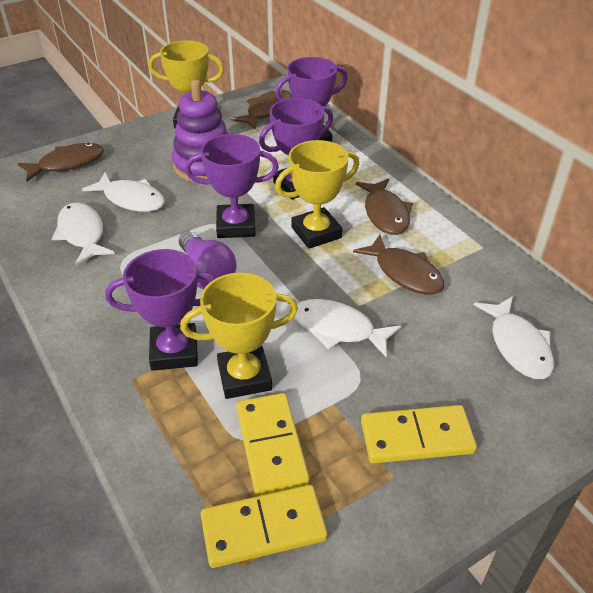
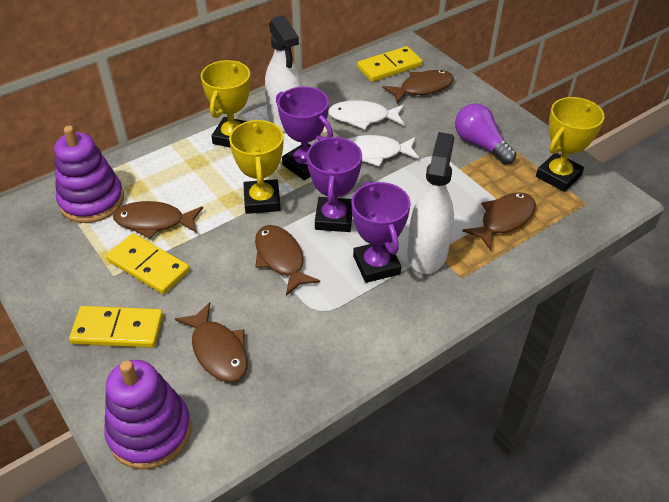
brown fish: 4 -> 5
purple stacking toy: 1 -> 2
purple trophy: 4 -> 3
white fish: 4 -> 2
white spray bottle: 0 -> 2

